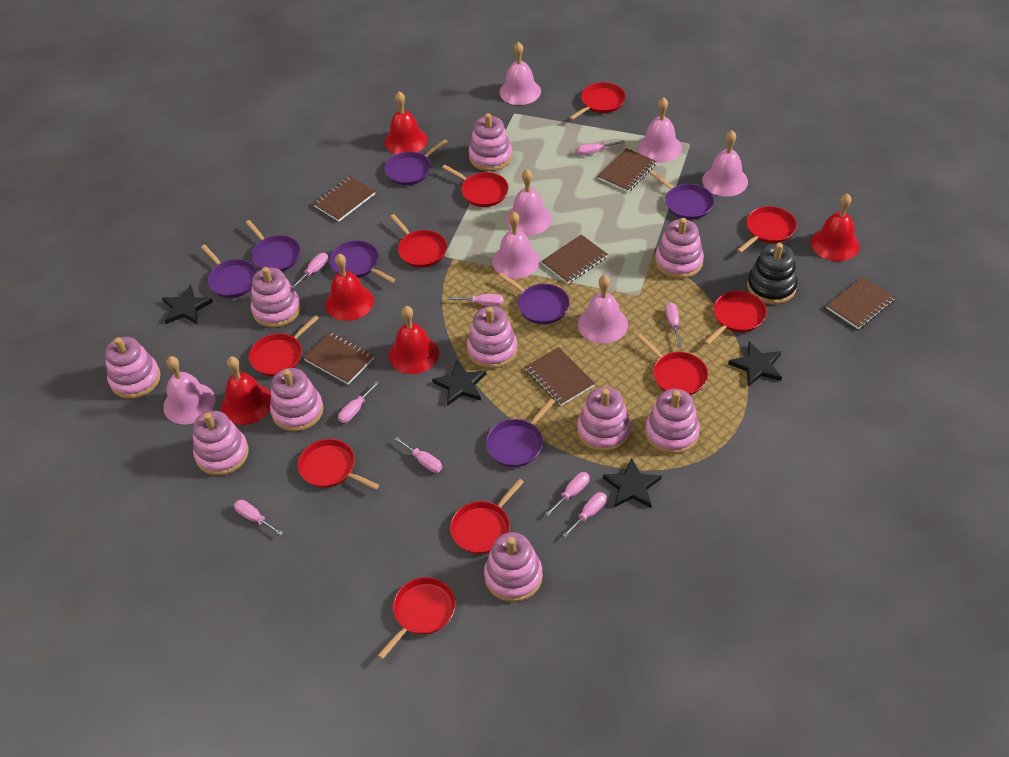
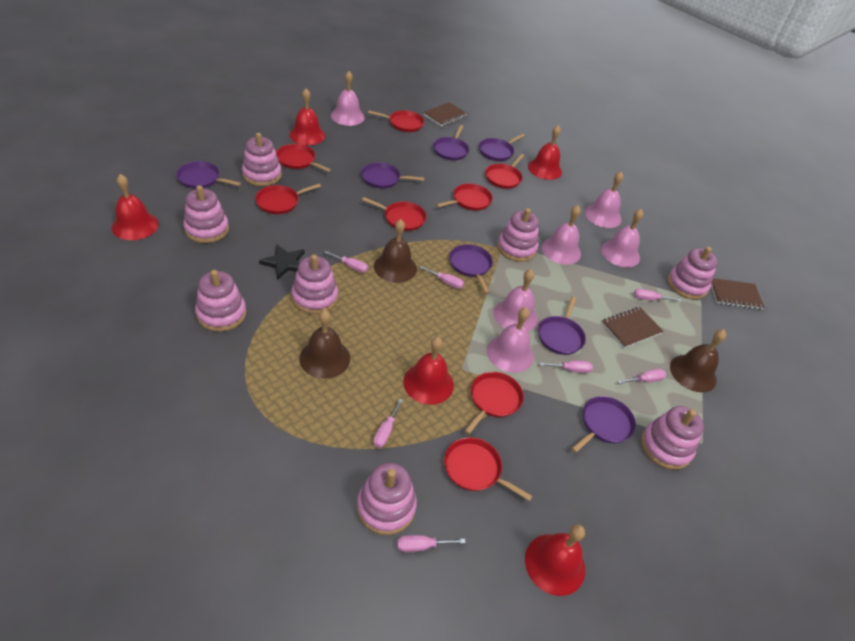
black stacking toy: 1 -> 0
black star: 4 -> 1
brown bell: 0 -> 3
brown notebook: 6 -> 3
pink bell: 7 -> 6
pink screwdriver: 9 -> 7
pink stacking toy: 10 -> 8
red pan: 10 -> 8

